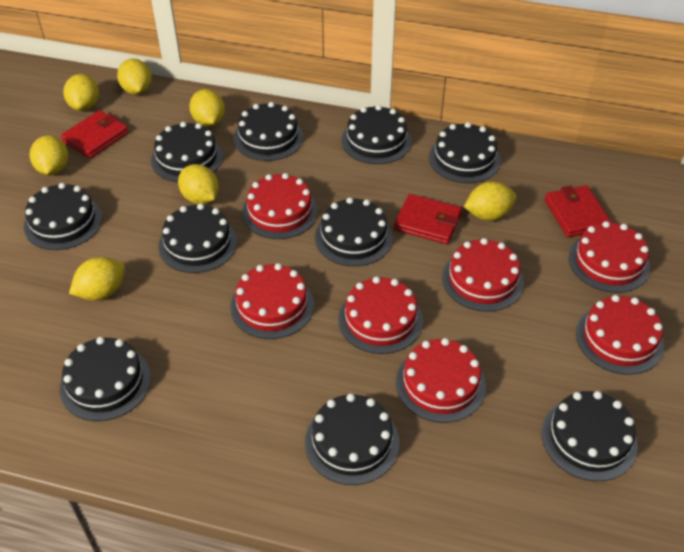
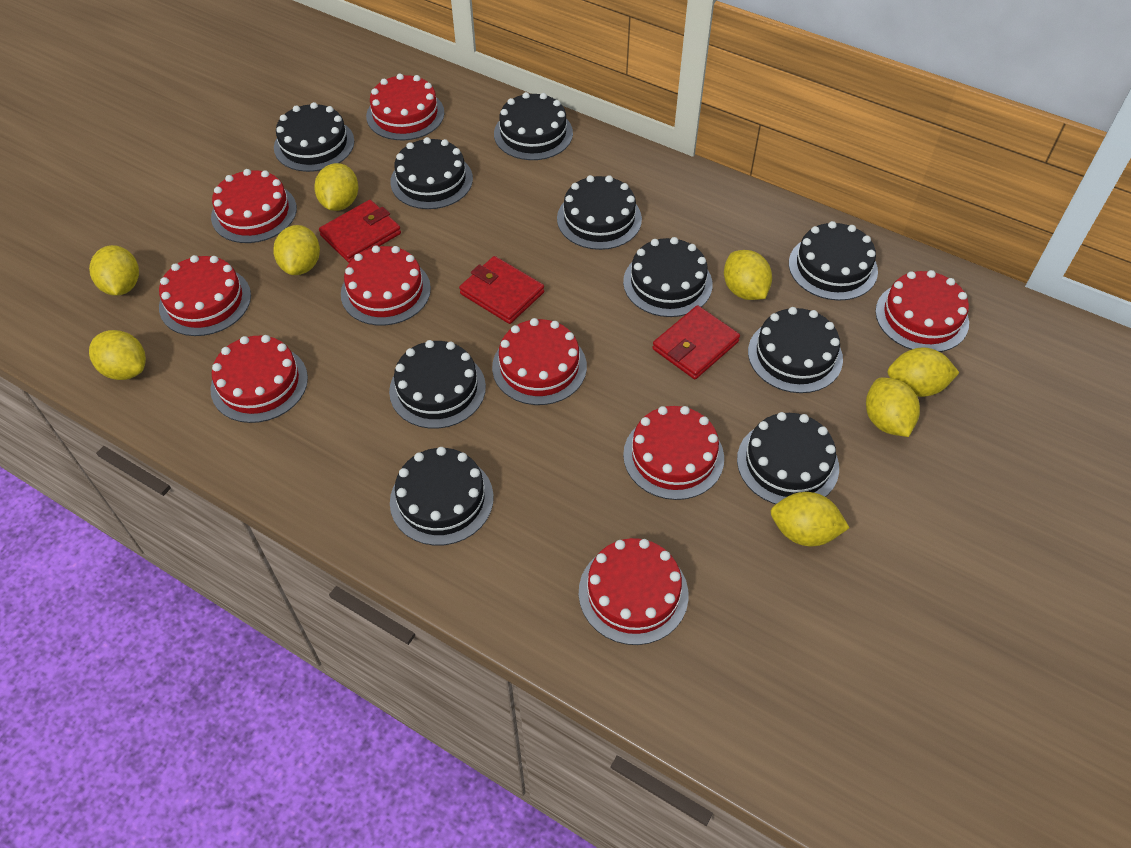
red cake: 7 -> 9
yellow lemon: 7 -> 8

